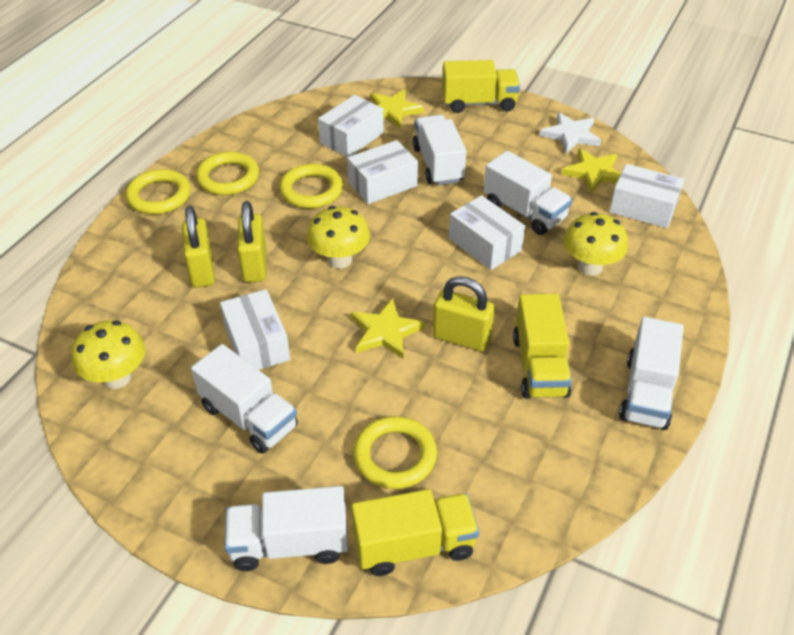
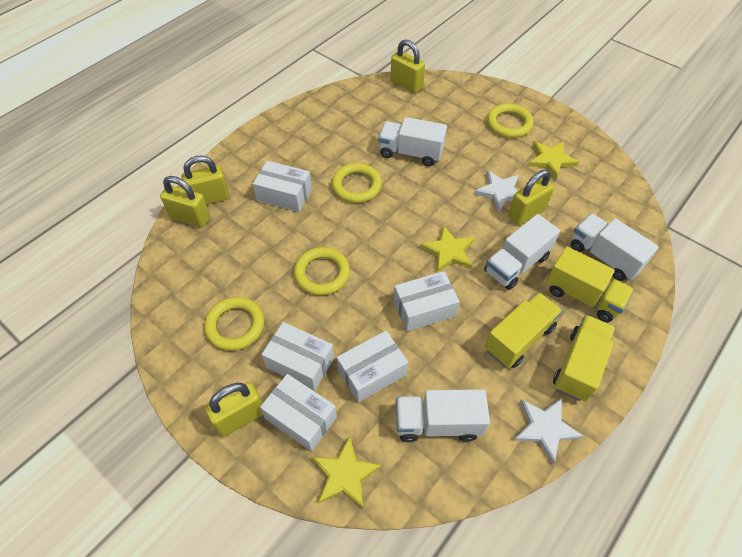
white star: 1 -> 2
white truck: 5 -> 4
yellow mushroom: 3 -> 0
yellow padlock: 3 -> 5

